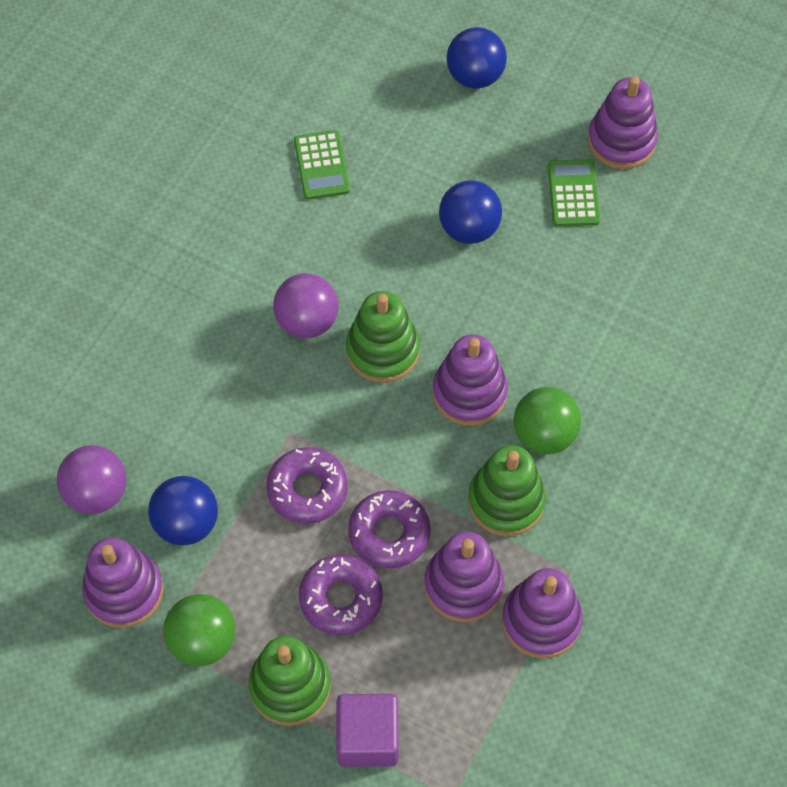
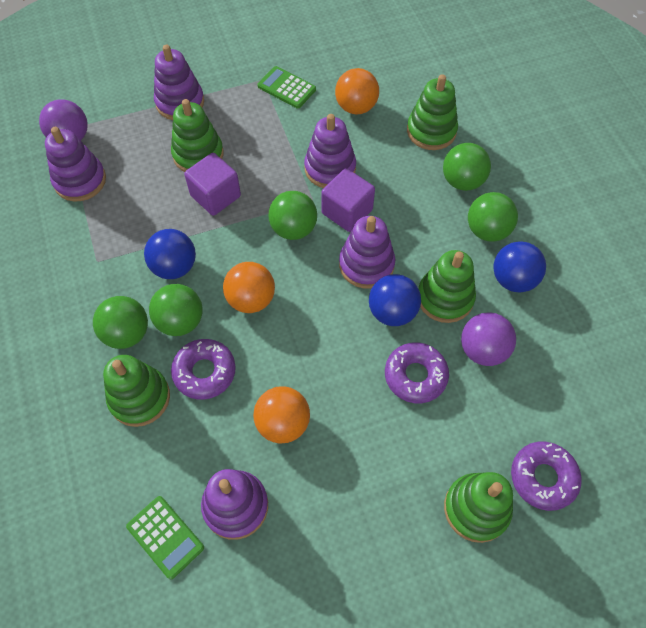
green ball: 2 -> 5
green stacking toy: 3 -> 5
orange ball: 0 -> 3
purple cube: 1 -> 2

